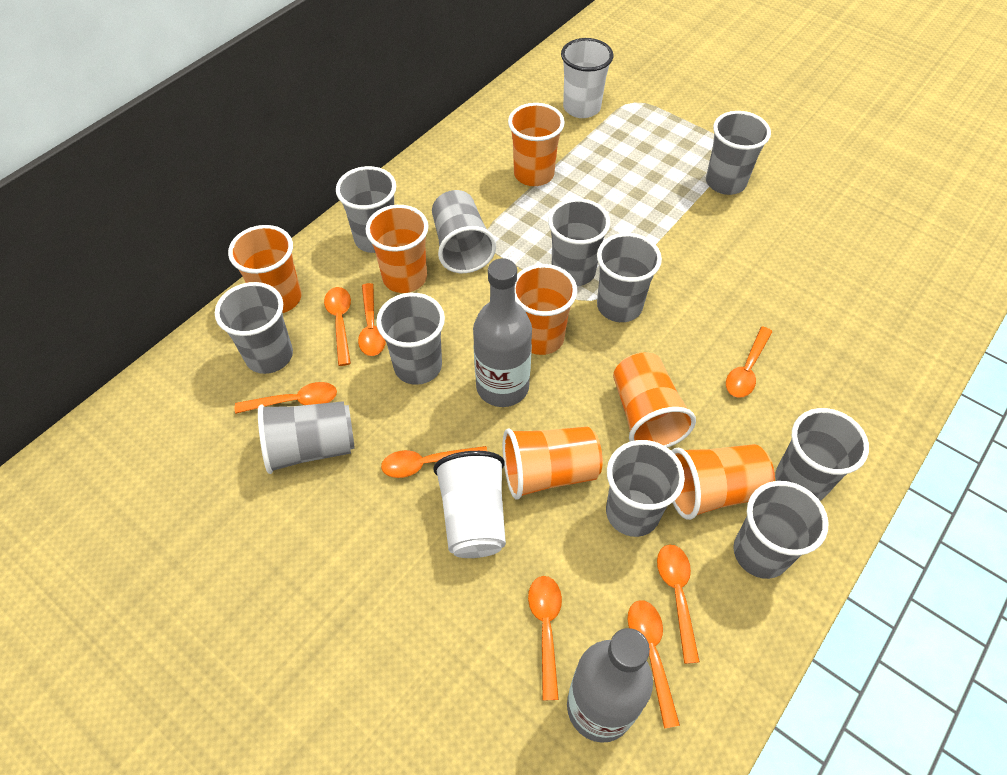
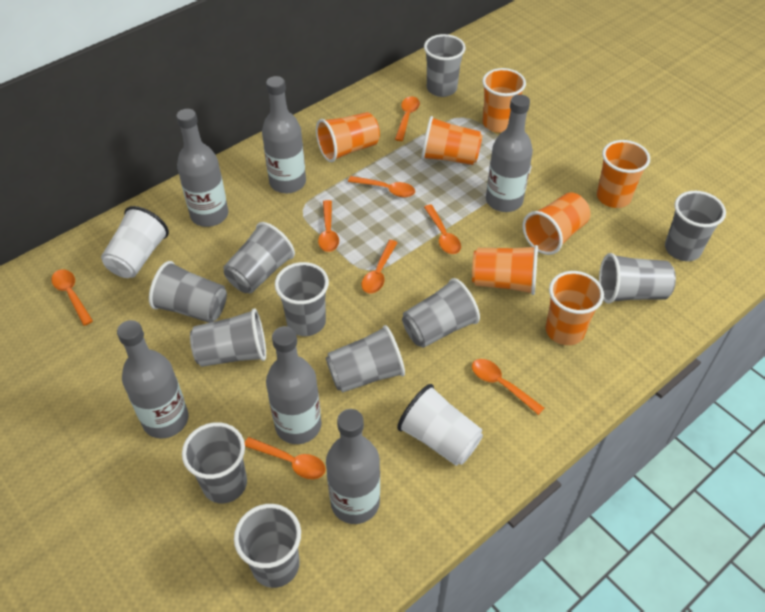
grey bottle: 2 -> 6

